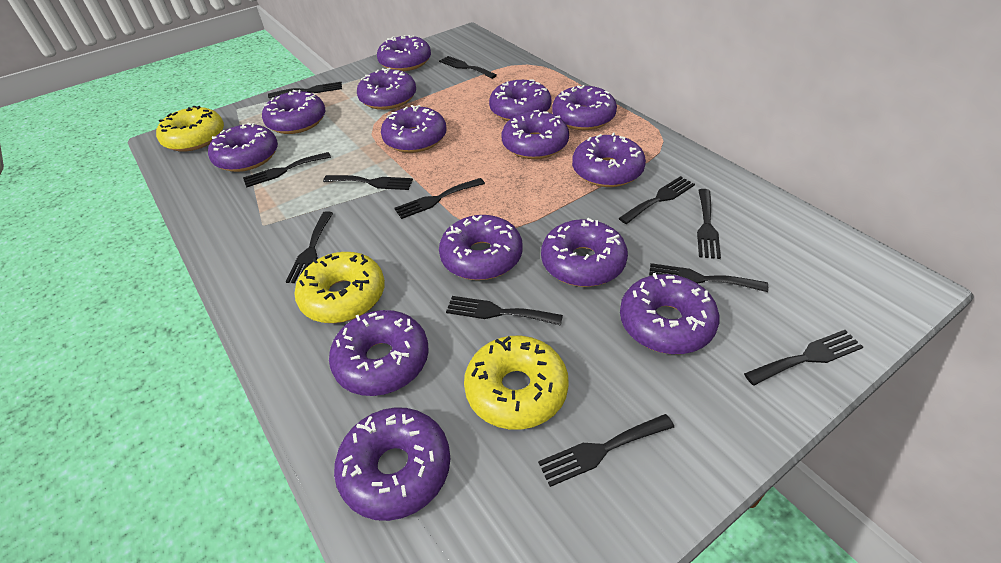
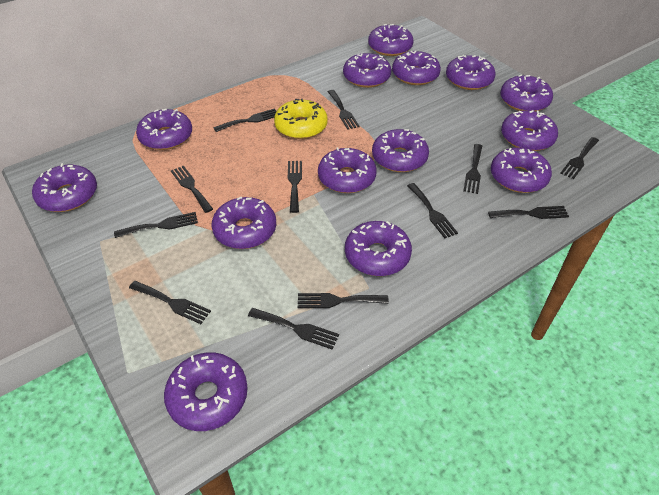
yellow donut: 3 -> 1

